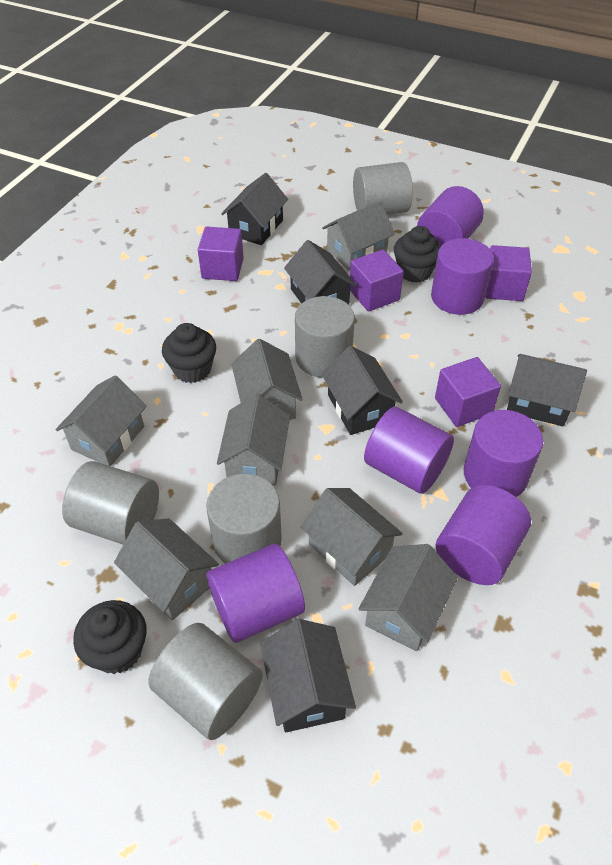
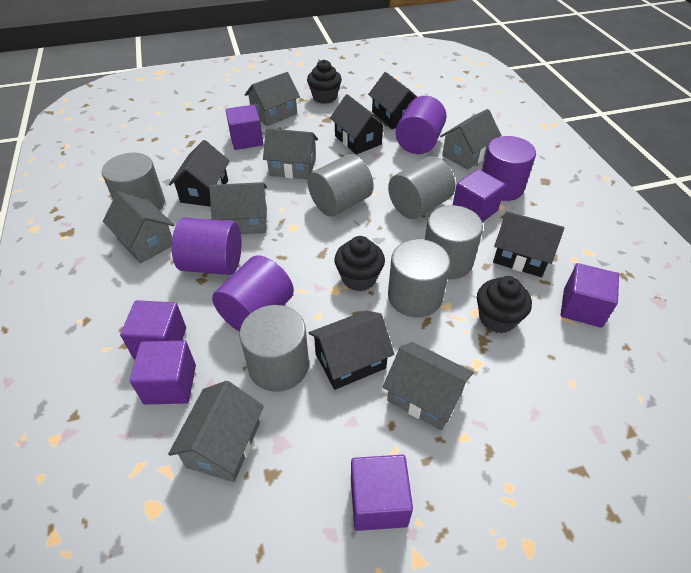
grey cylinder: 5 -> 6
purple cube: 4 -> 6
purple cylinder: 6 -> 4

